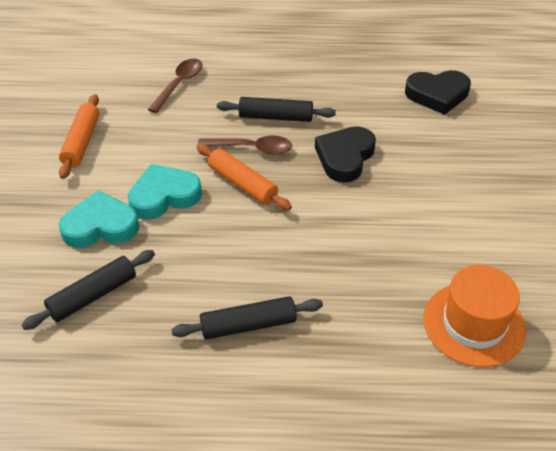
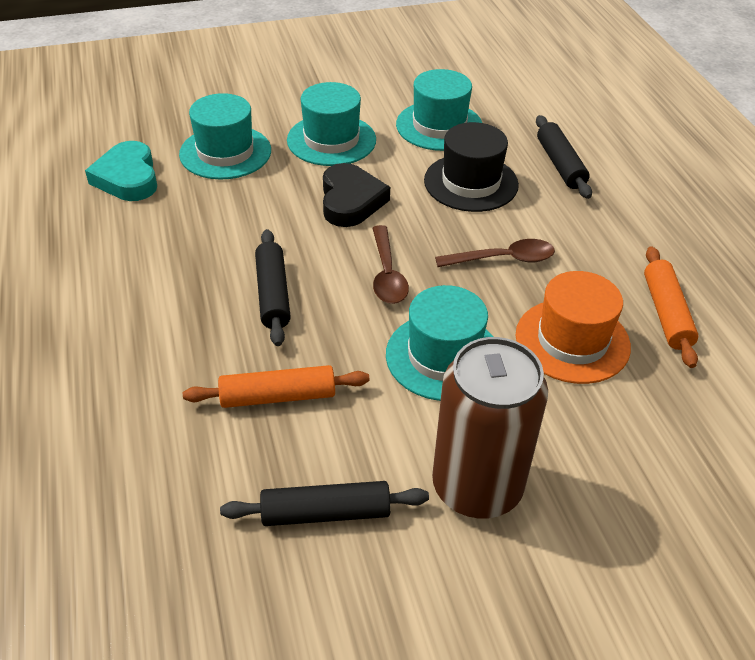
black hat: 0 -> 1
black heart: 2 -> 1
brown can: 0 -> 1
turquoise hat: 0 -> 4
turquoise heart: 2 -> 1

